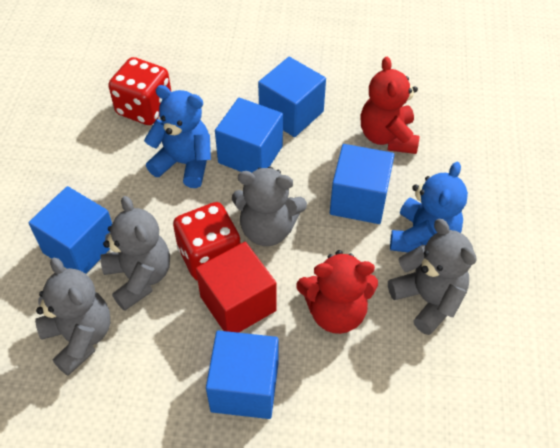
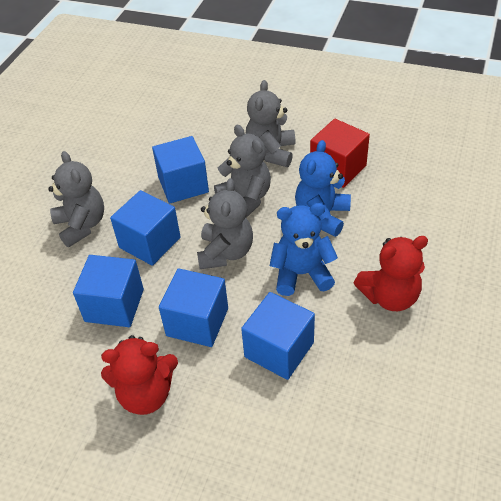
red dice: 2 -> 0

